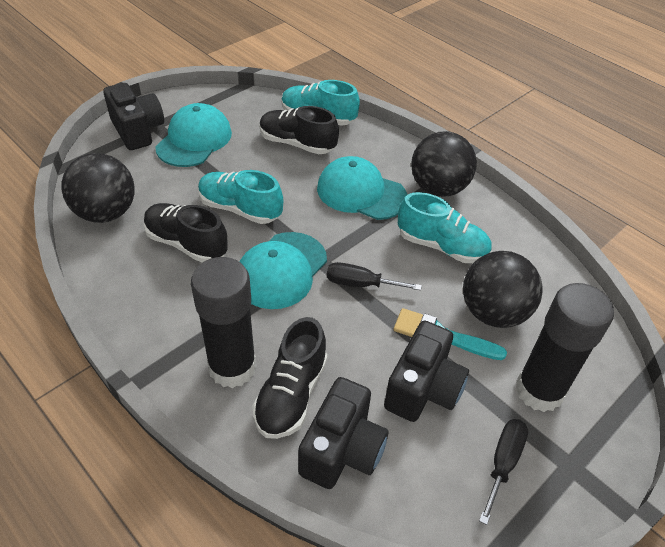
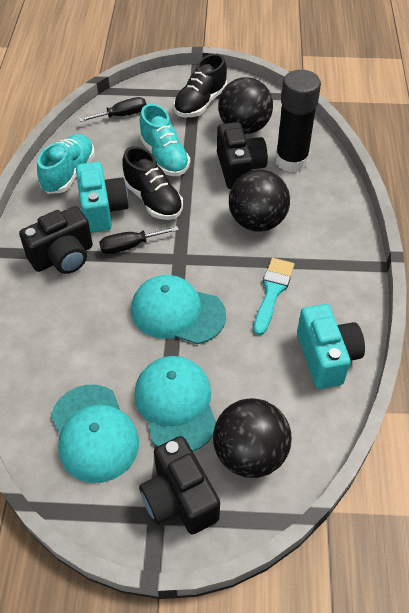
black glue stick: 2 -> 1
black shoe: 3 -> 2
turquoise camera: 0 -> 2
turquoise shoe: 3 -> 2

